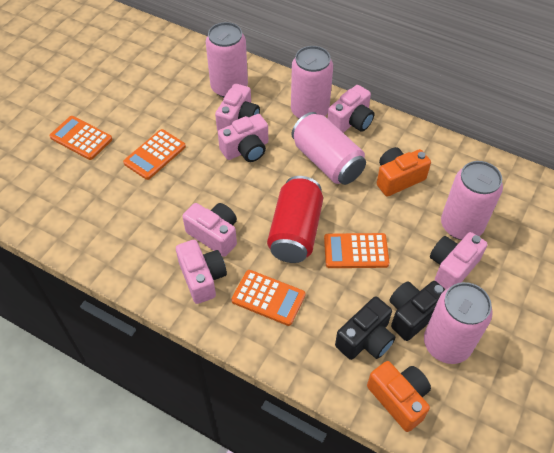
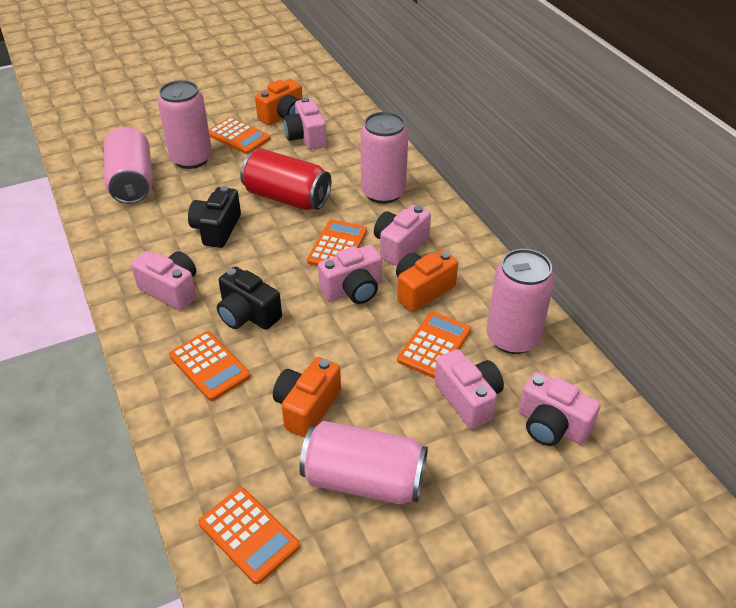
orange calculator: 4 -> 5
orange camera: 2 -> 3

